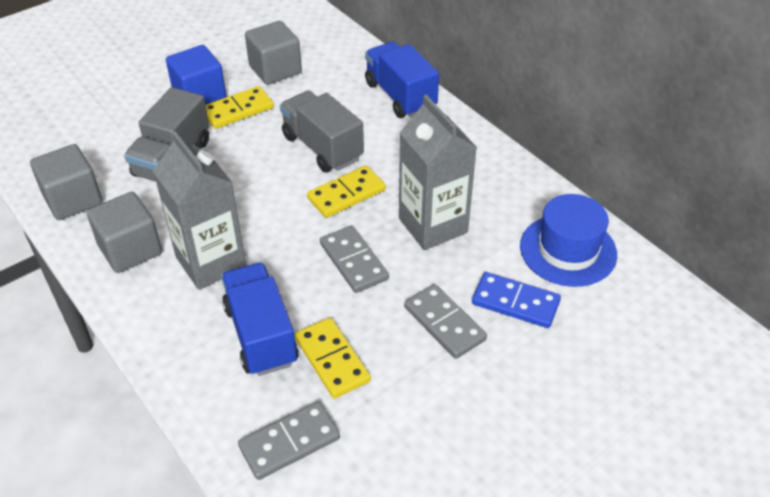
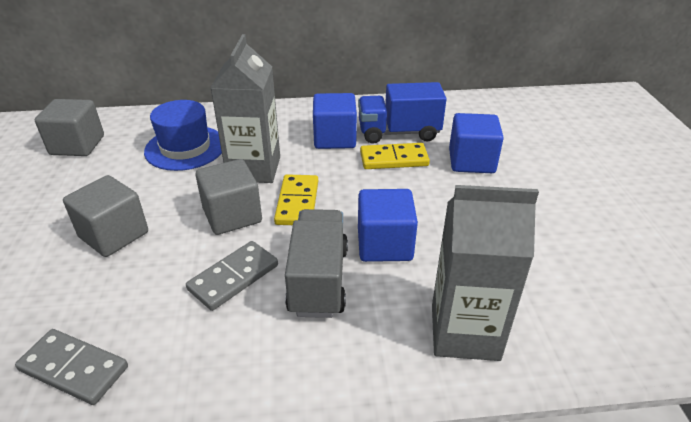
blue cube: 1 -> 3
blue domino: 1 -> 0
blue truck: 2 -> 1
grey domino: 3 -> 2
grey truck: 2 -> 1
yellow domino: 3 -> 2

